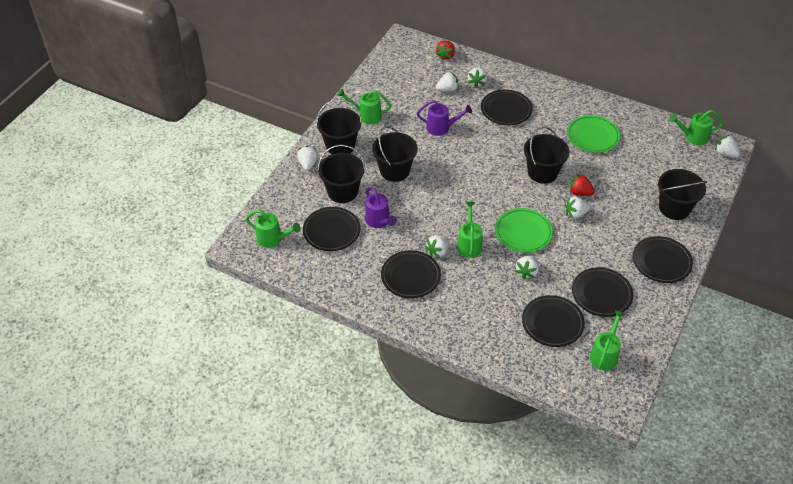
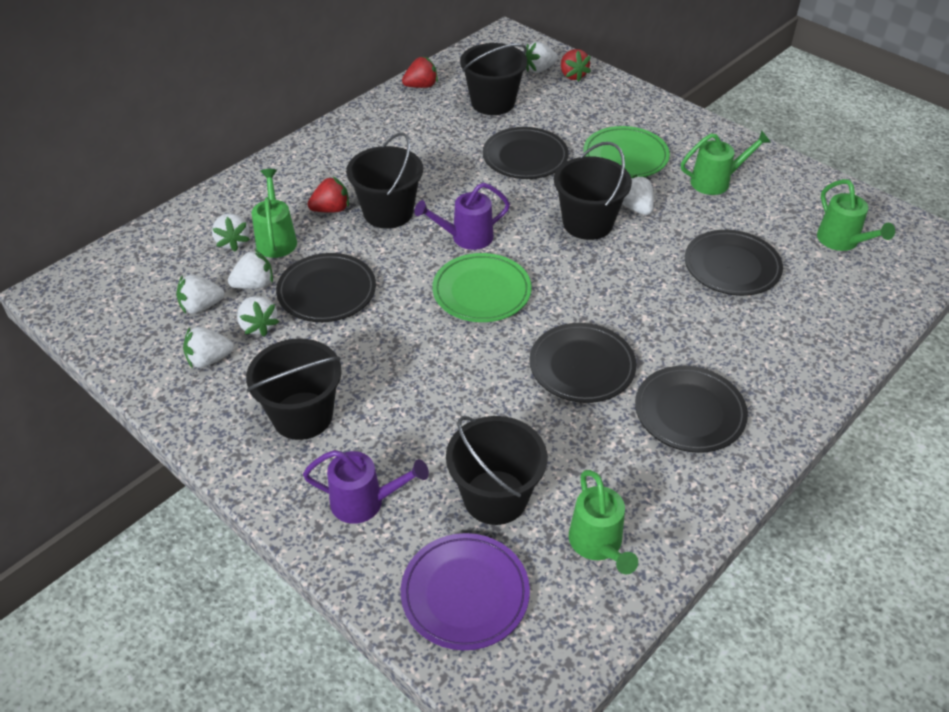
black plate: 6 -> 5
green watering can: 5 -> 4
purple plate: 0 -> 1
red strawberry: 2 -> 3

